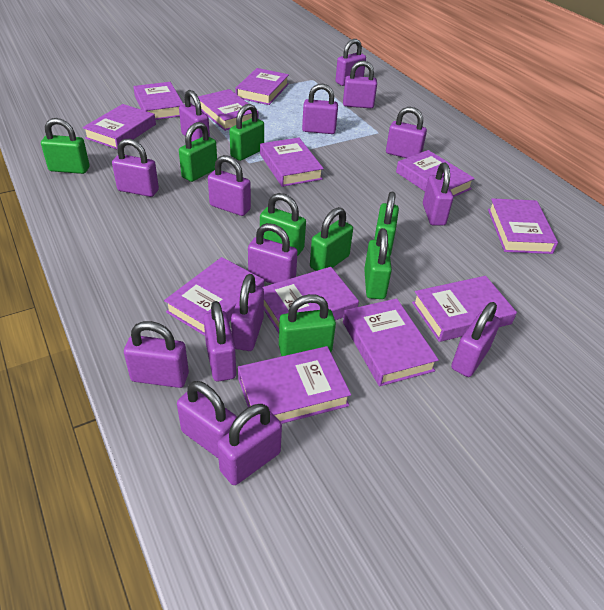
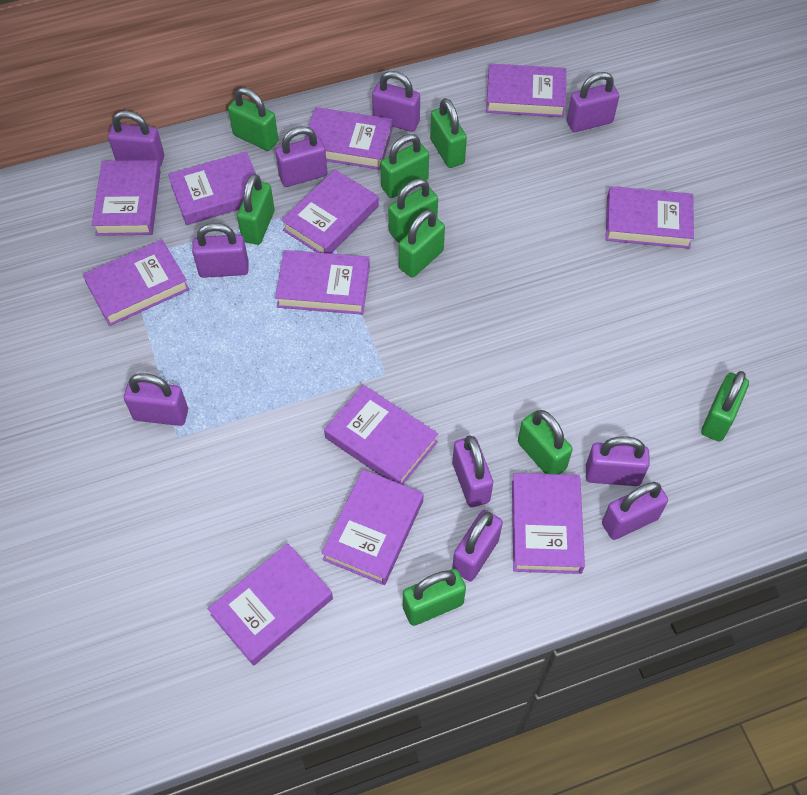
green padlock: 8 -> 9
purple padlock: 15 -> 10

